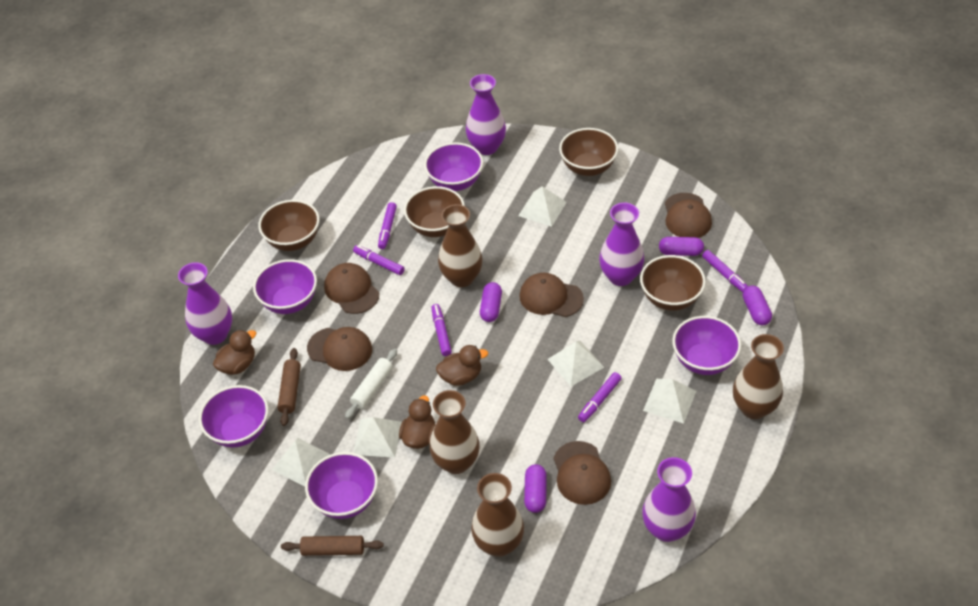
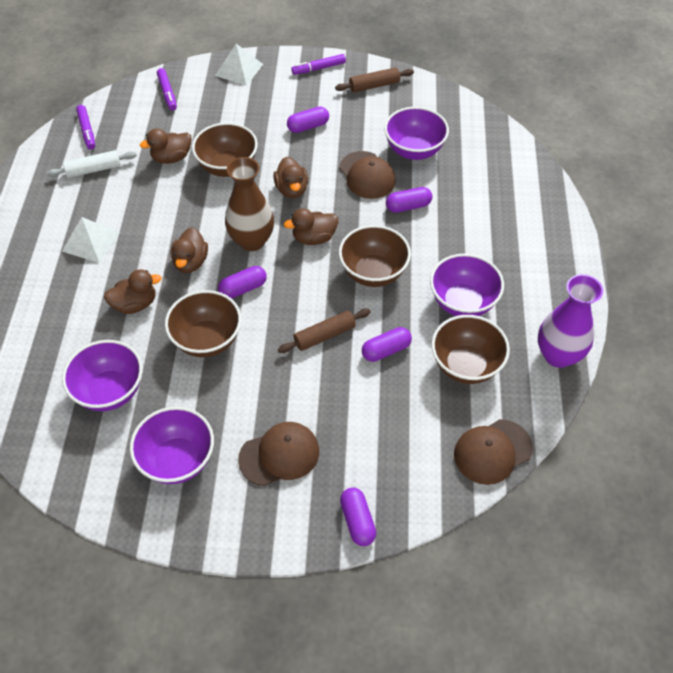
brown cap: 5 -> 3
brown duck: 3 -> 5
brown vase: 4 -> 1
purple bowl: 5 -> 4
purple capsule: 4 -> 5
purple marker: 5 -> 3
purple vase: 4 -> 1
white pyramid: 5 -> 2

